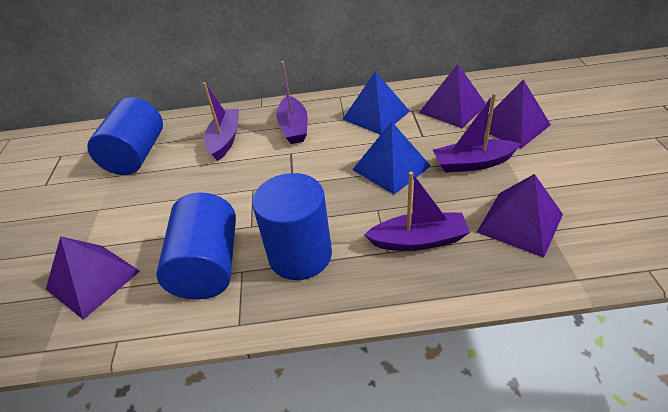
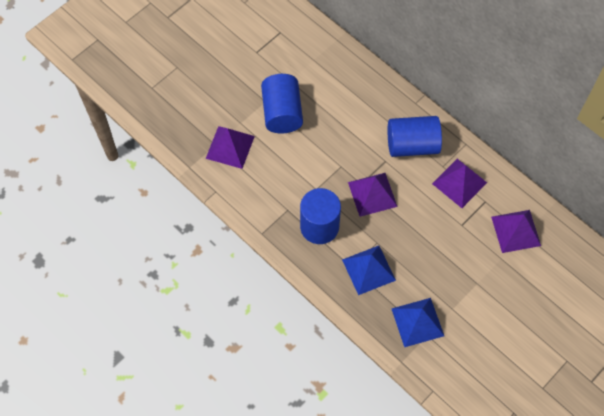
purple boat: 4 -> 0

